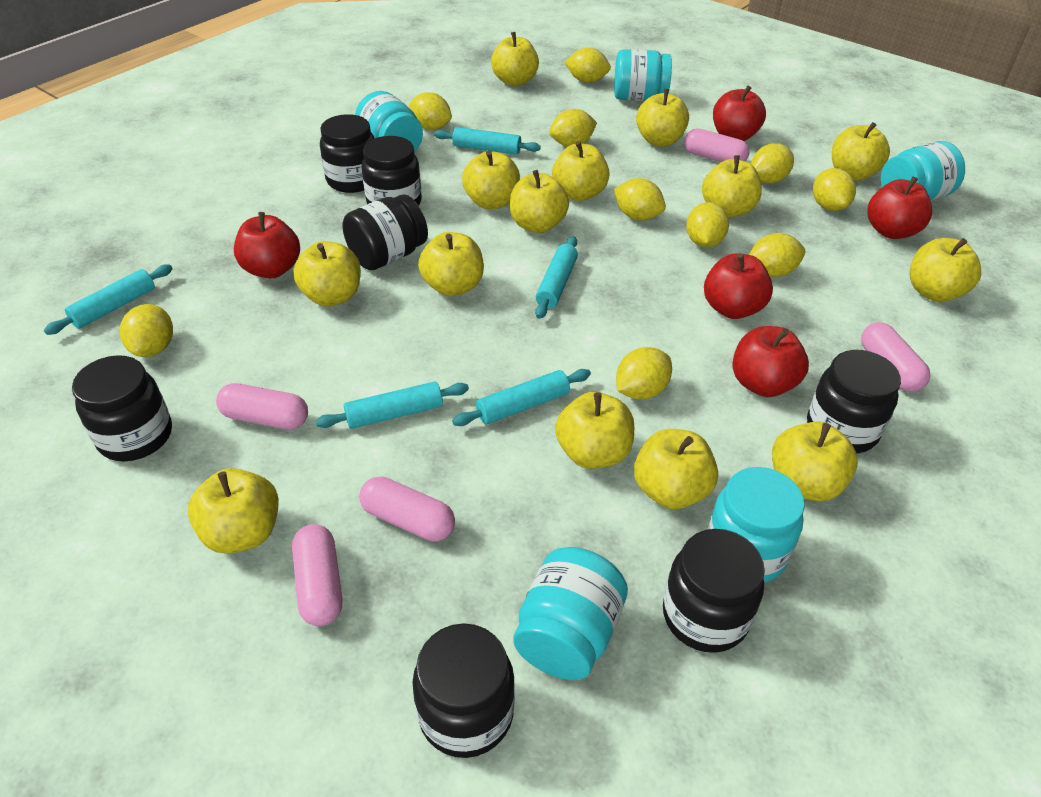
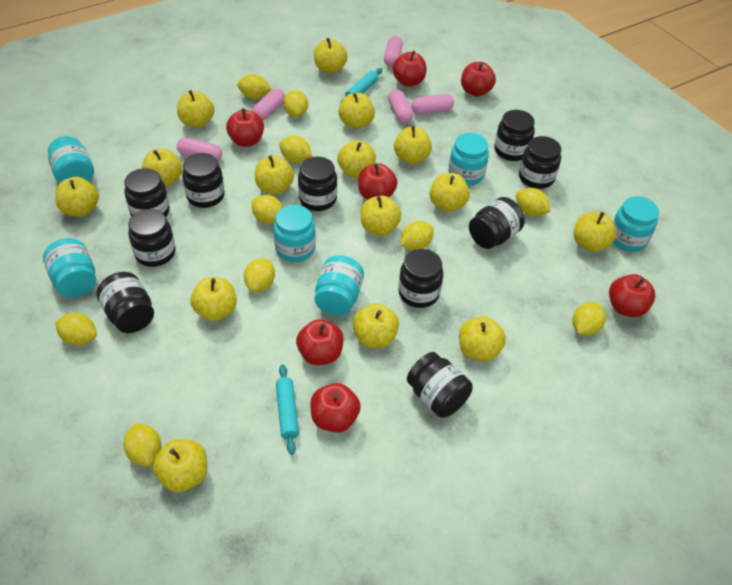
black jar: 7 -> 10
red apple: 5 -> 7
turquoise jar: 5 -> 6
turquoise rolling pin: 5 -> 2
yellow apple: 14 -> 15

